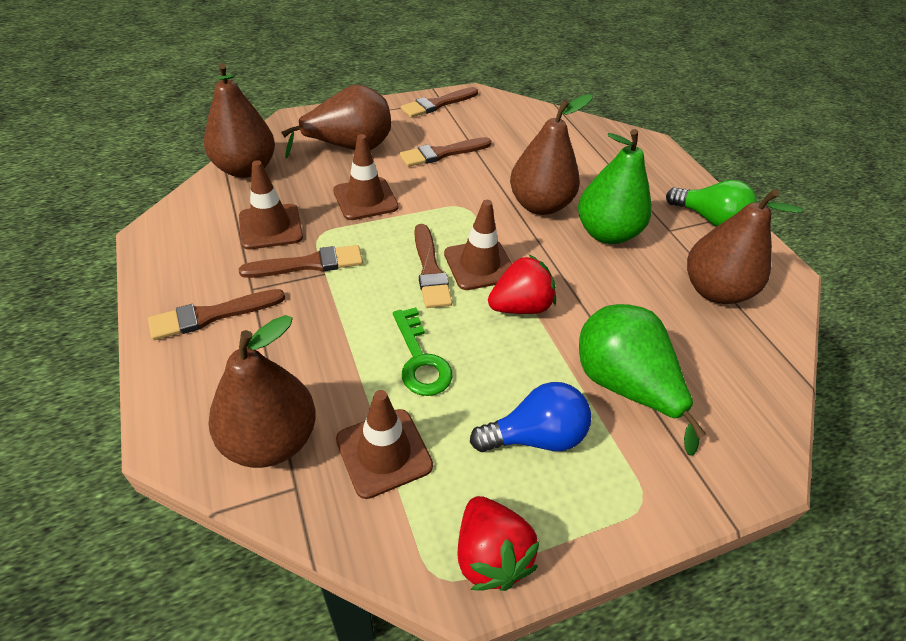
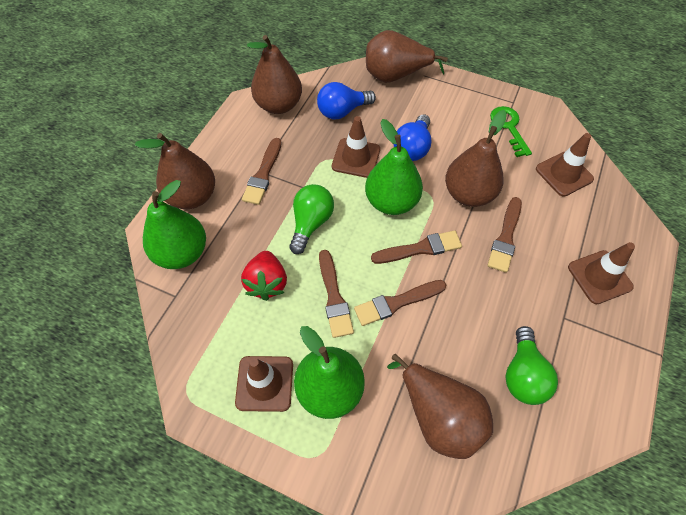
blue light bulb: 1 -> 2
green light bulb: 1 -> 2
green pear: 2 -> 3
red strawberry: 2 -> 1

